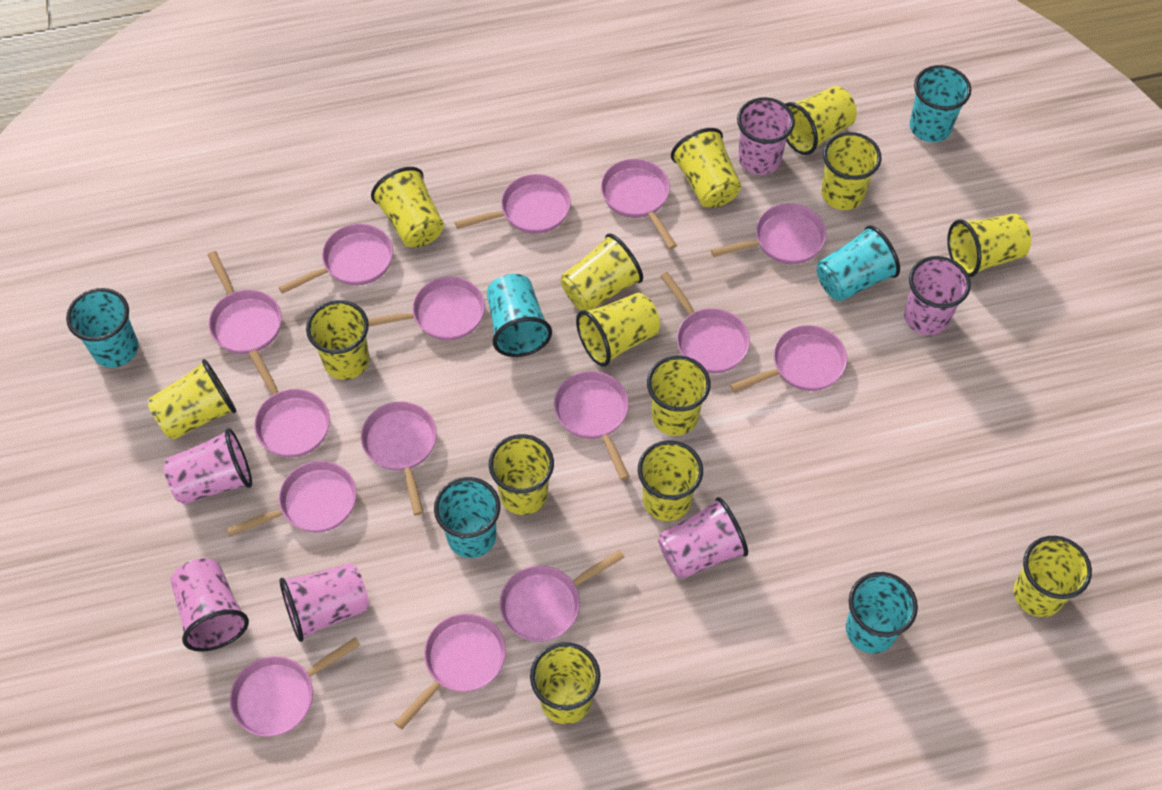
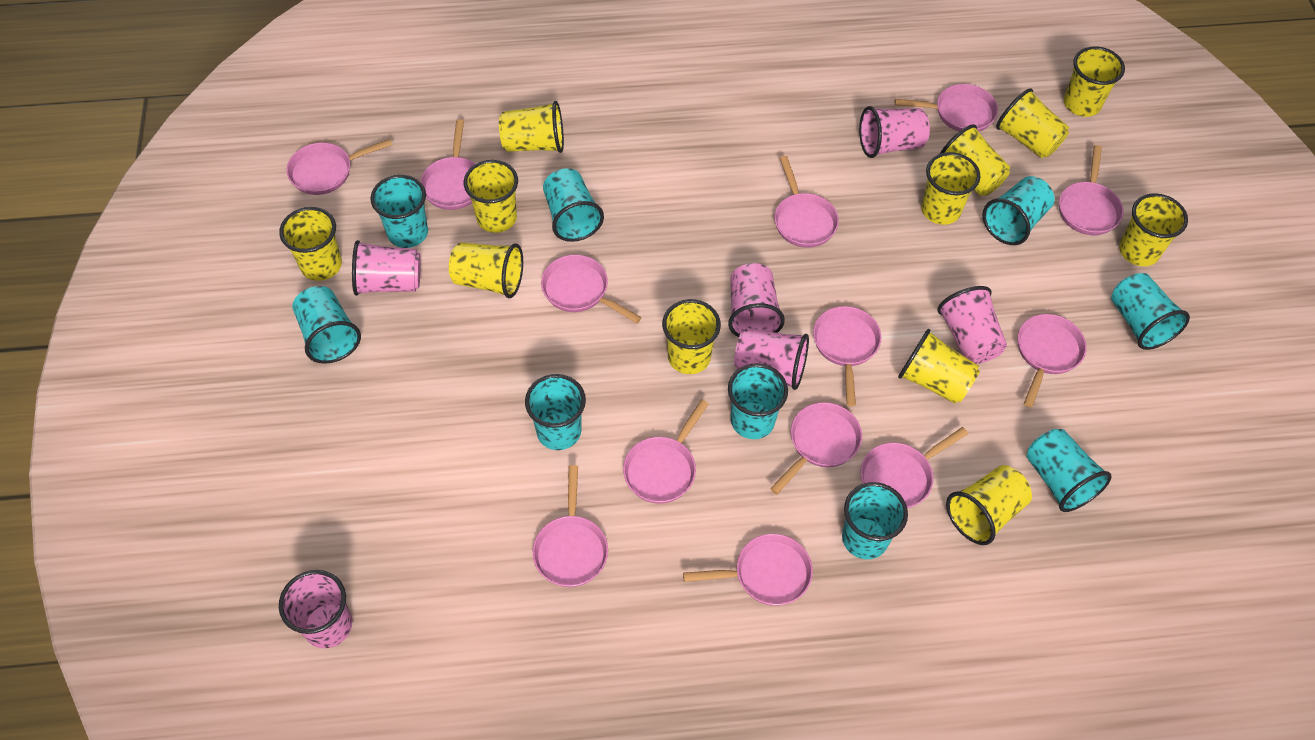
pink pan: 15 -> 13
turquoise cup: 6 -> 9
yellow cup: 14 -> 12

